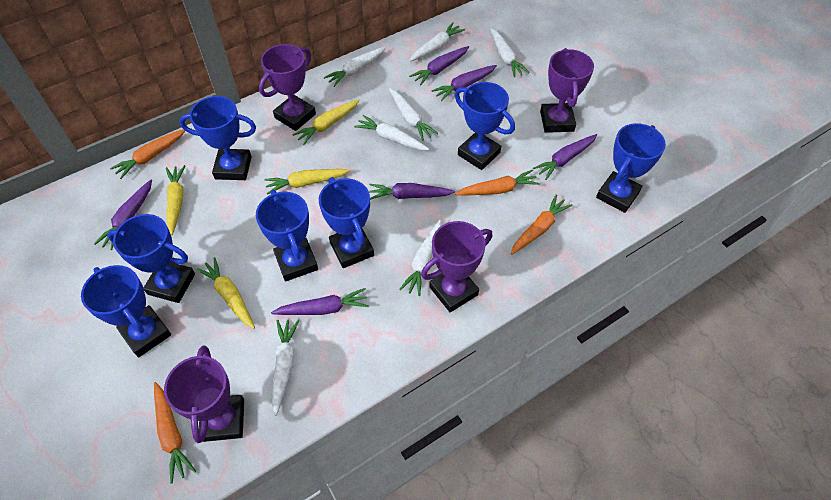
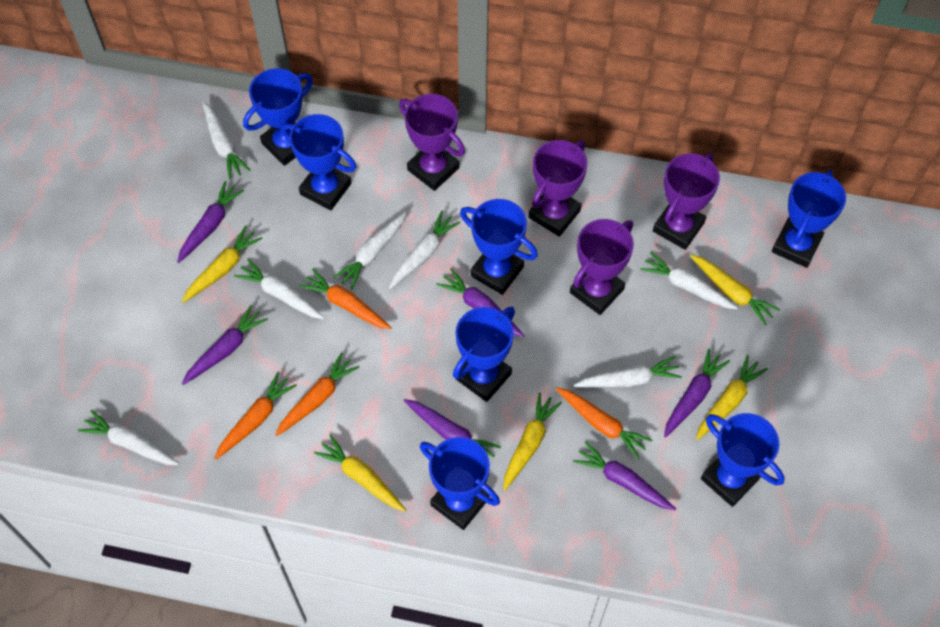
yellow carrot: 4 -> 5

